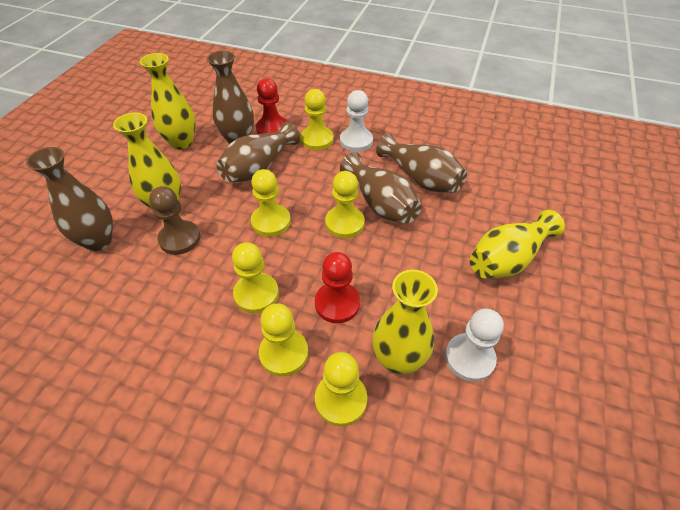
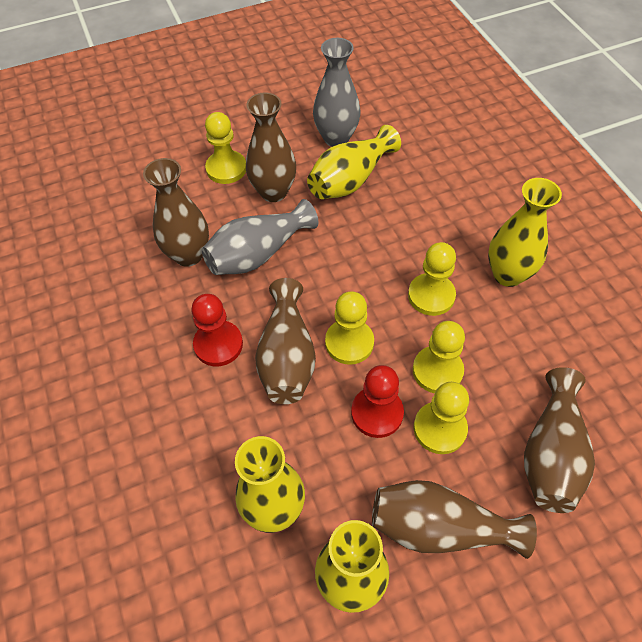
brown pawn: 1 -> 0
grey vase: 0 -> 2
white pawn: 2 -> 0
yellow pawn: 6 -> 5

